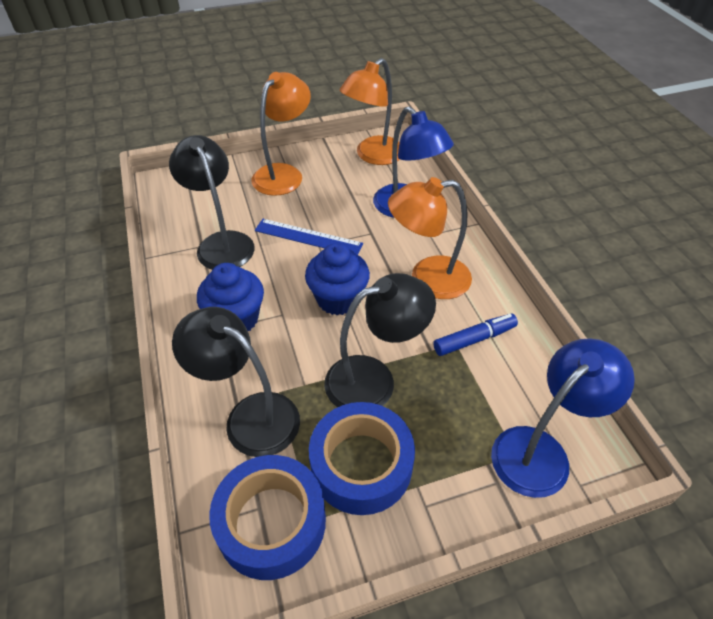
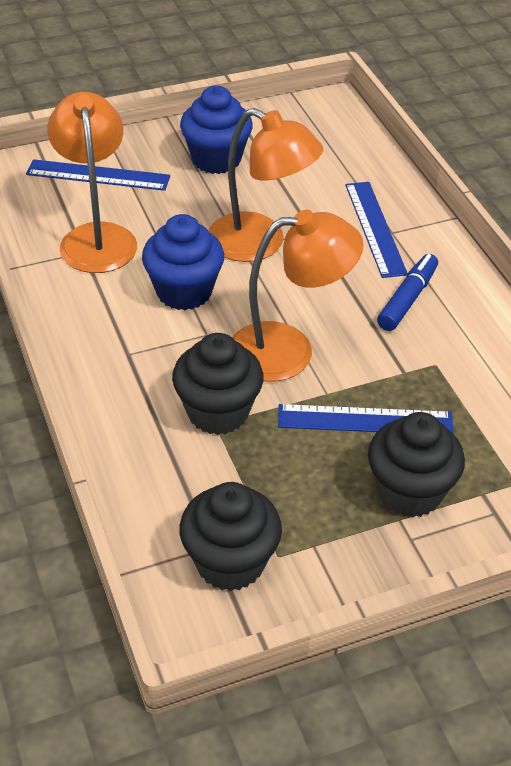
black cupcake: 0 -> 3
black lamp: 3 -> 0
blue lamp: 2 -> 0
blue ruler: 1 -> 3
blue tape: 2 -> 0

